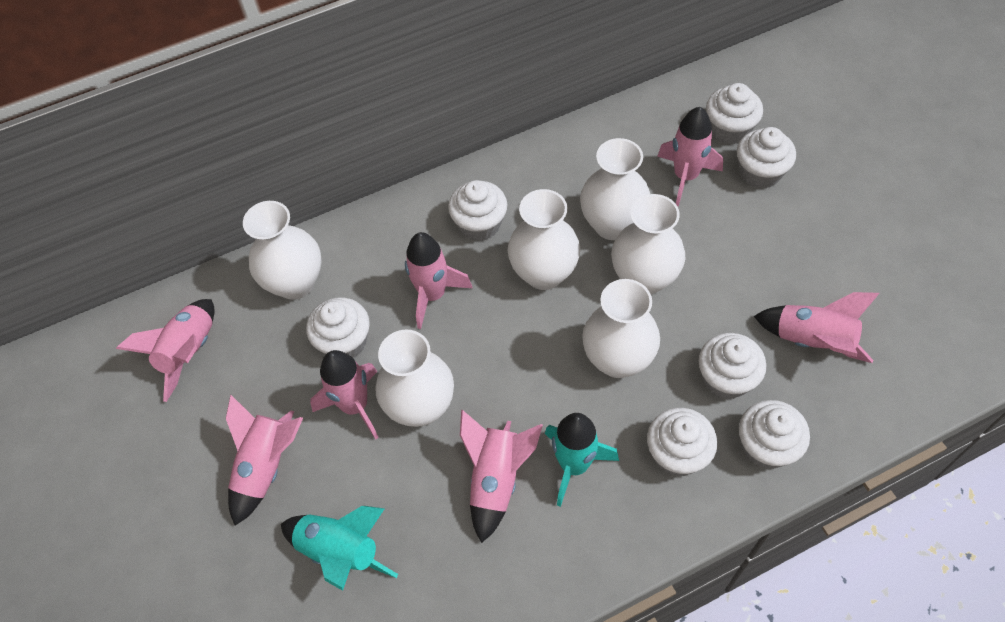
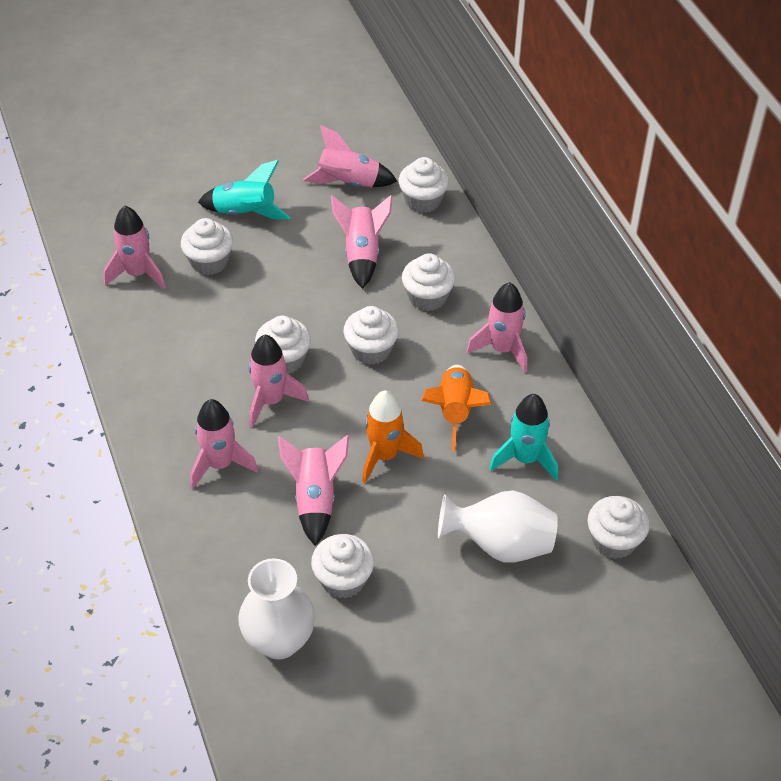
orange rocket: 0 -> 2
white vase: 6 -> 2

